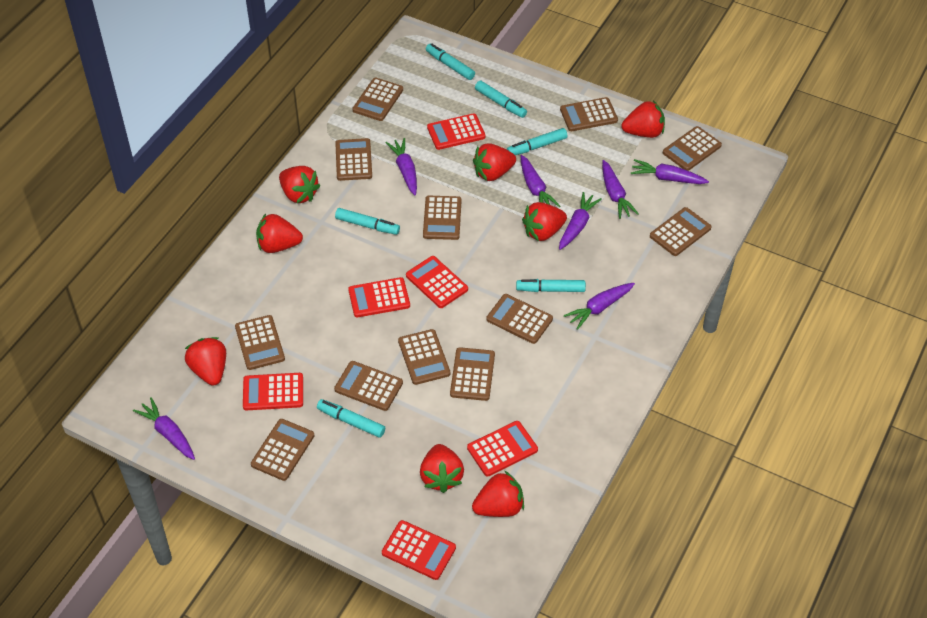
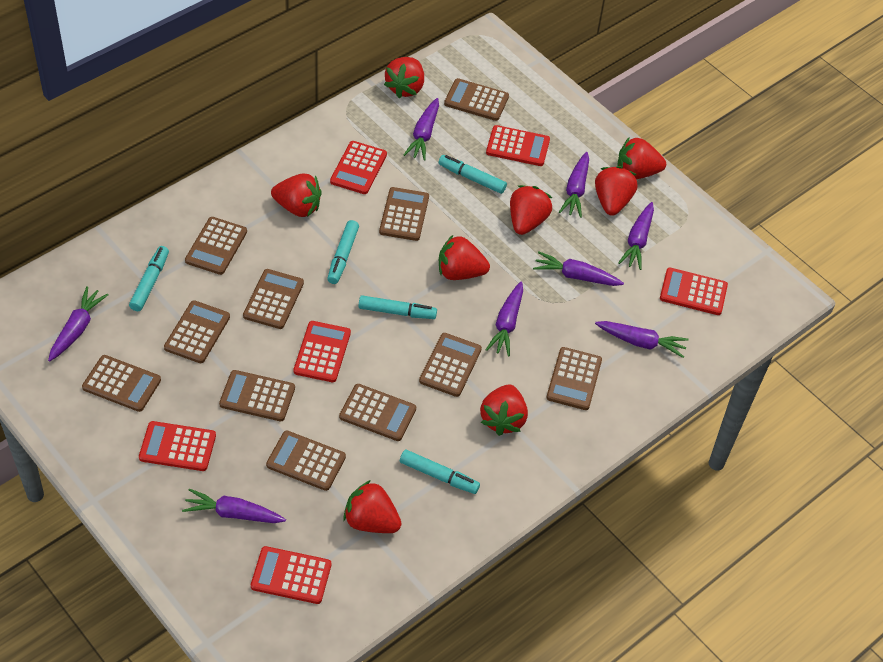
brown calculator: 12 -> 11
purple carrot: 7 -> 8
turquoise marker: 6 -> 5

